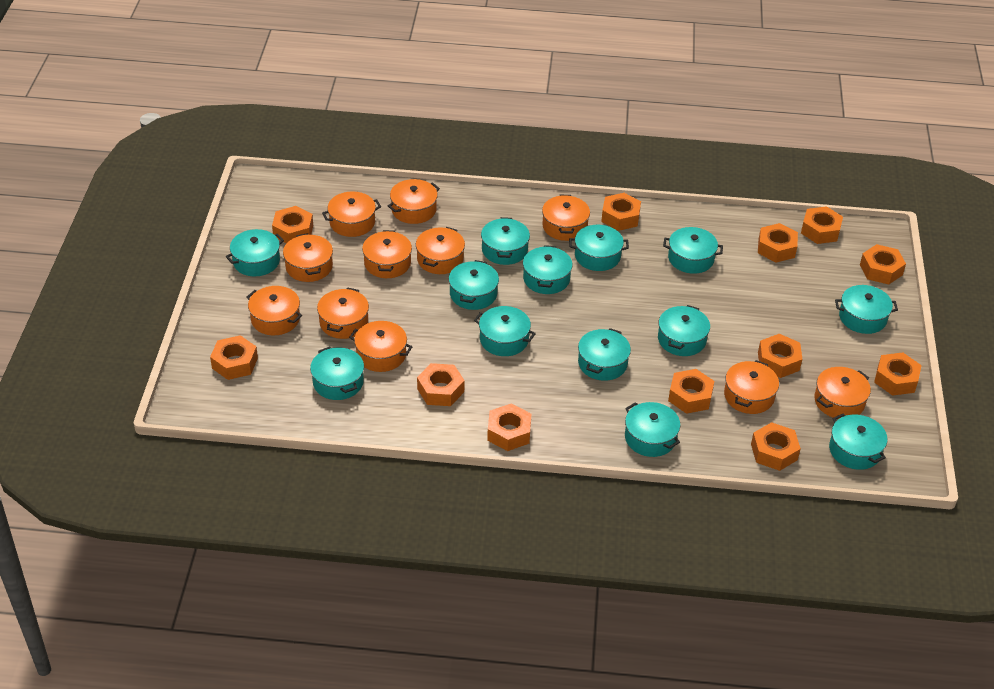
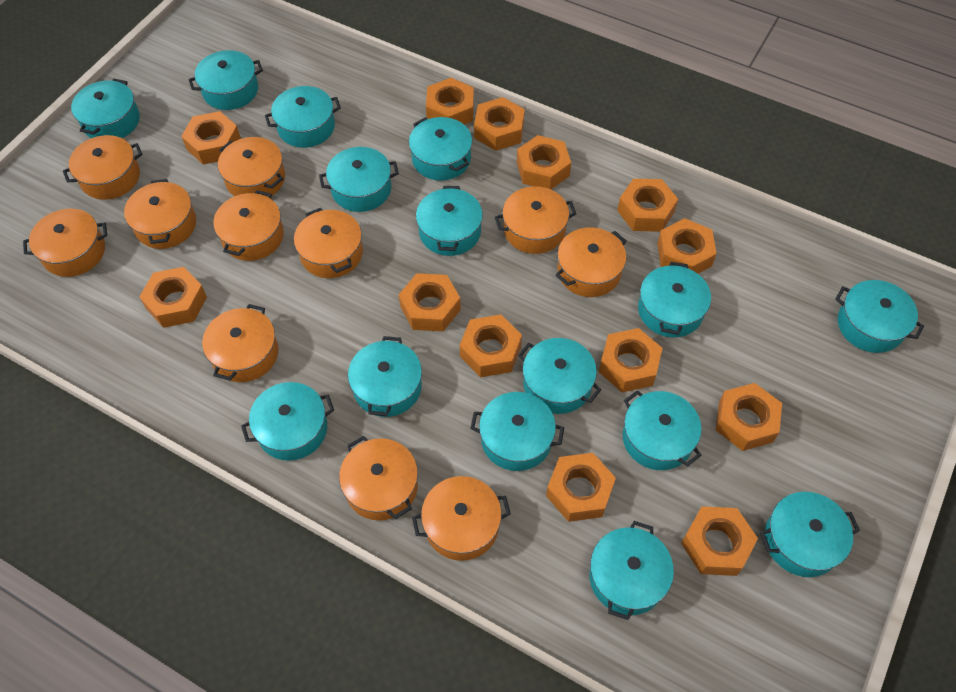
orange nut: 12 -> 13
turquoise pot: 13 -> 15

